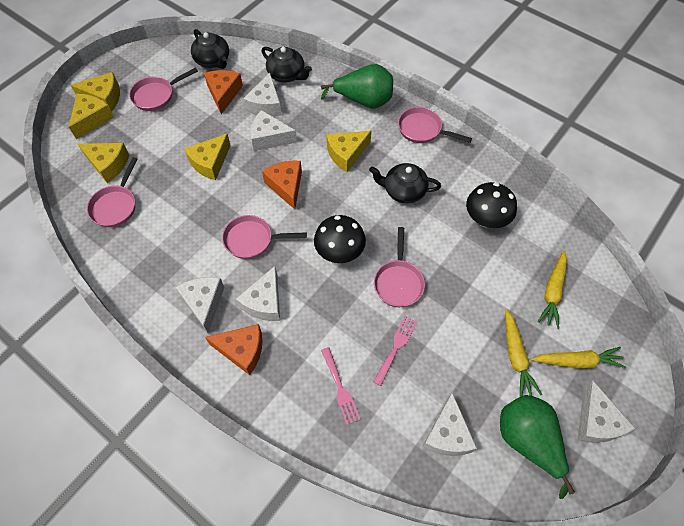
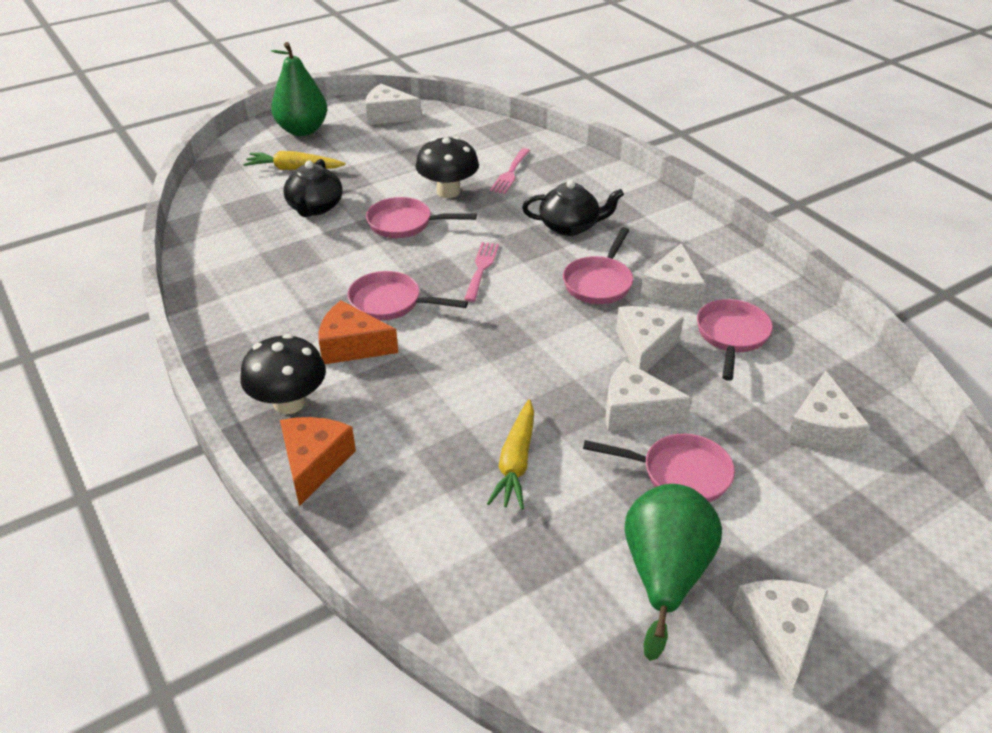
black teapot: 3 -> 2
orange cheese: 3 -> 2
yellow carrot: 3 -> 2
yellow cheese: 5 -> 0

